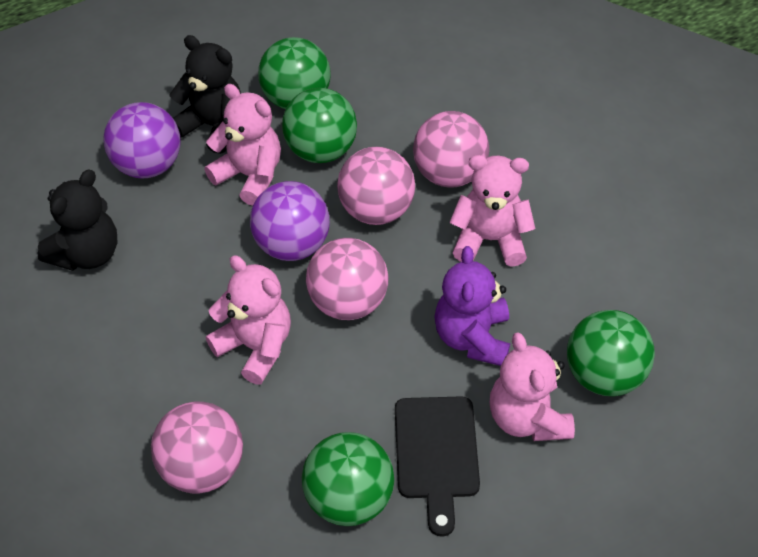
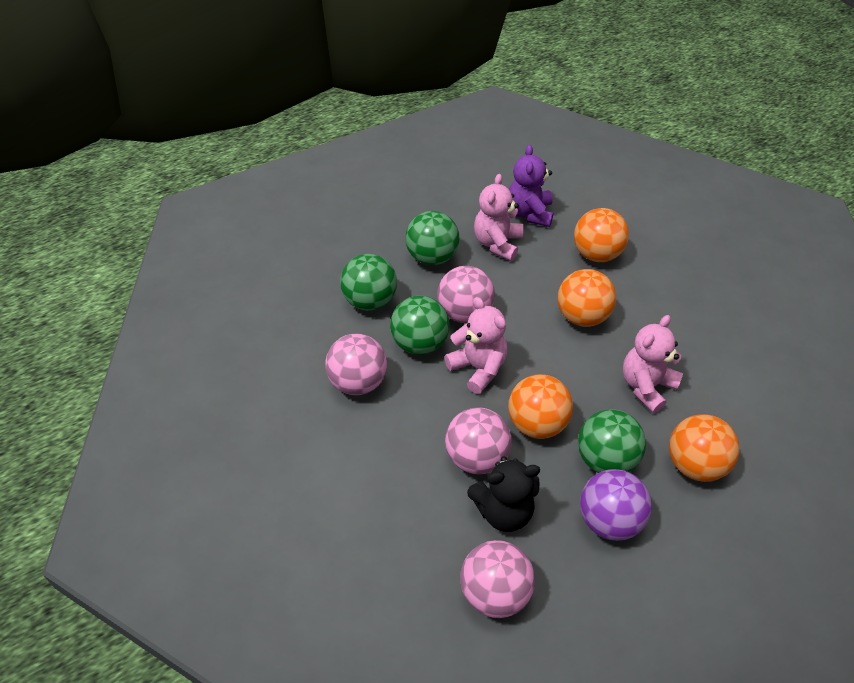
black cutting board: 1 -> 0
black teddy bear: 2 -> 1
orange ball: 0 -> 4
pink teddy bear: 4 -> 3
purple ball: 2 -> 1

